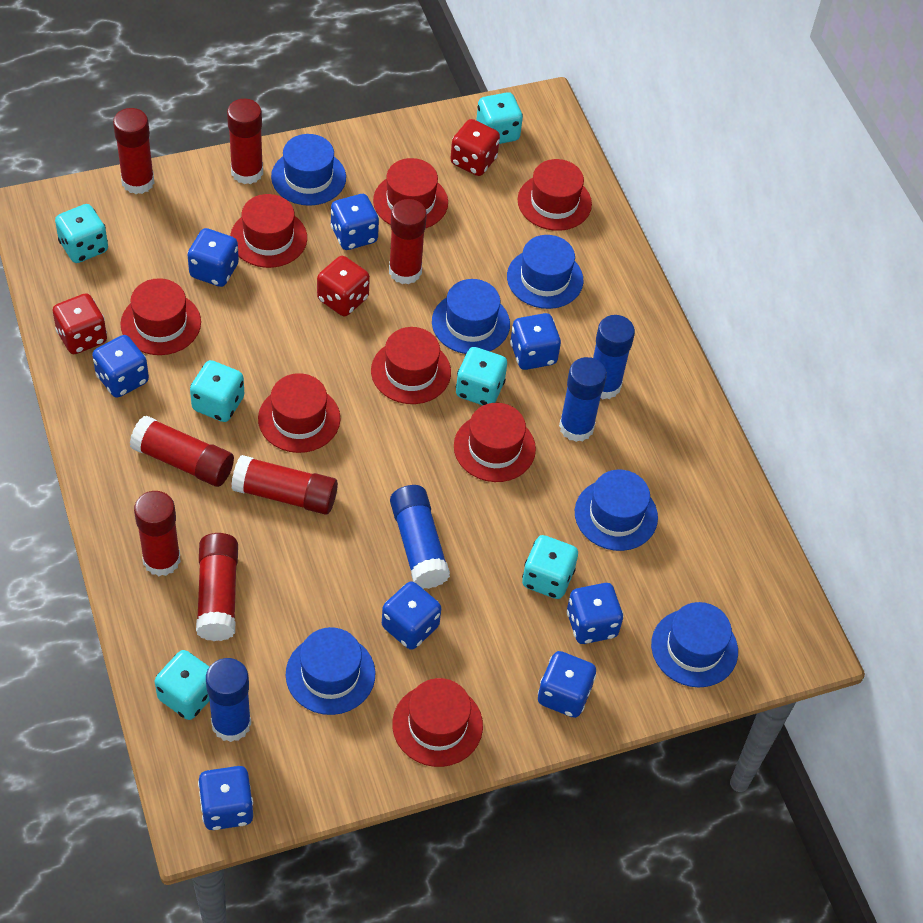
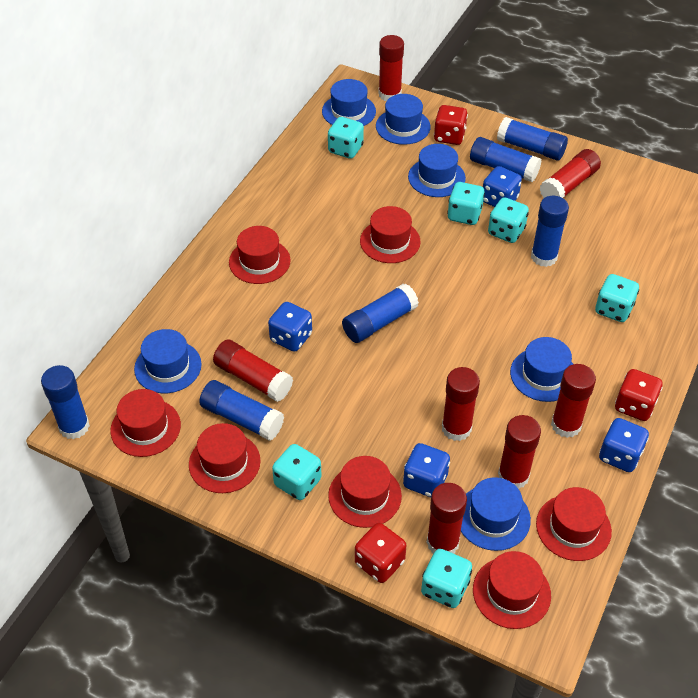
blue dice: 8 -> 4
blue glue stick: 4 -> 6
red hat: 8 -> 7

